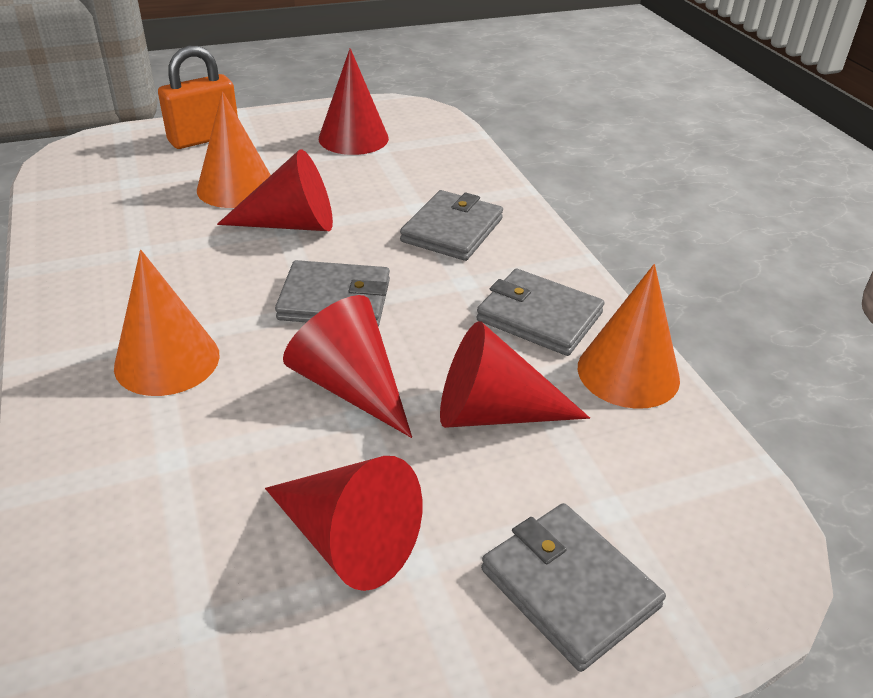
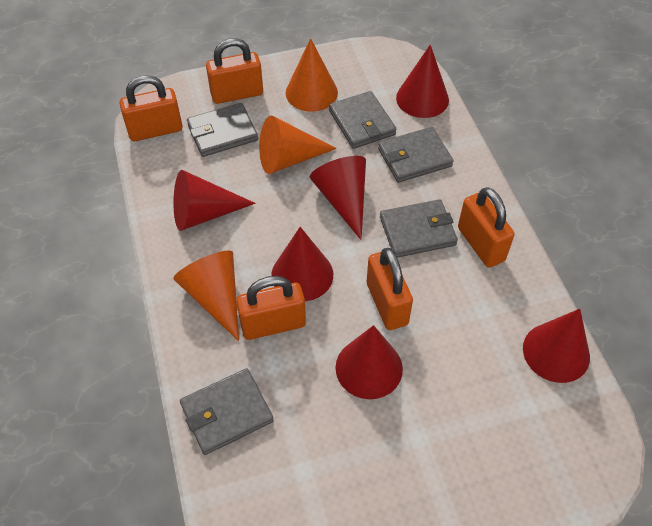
grey wallet: 4 -> 5
orange padlock: 1 -> 5
red cone: 5 -> 6

